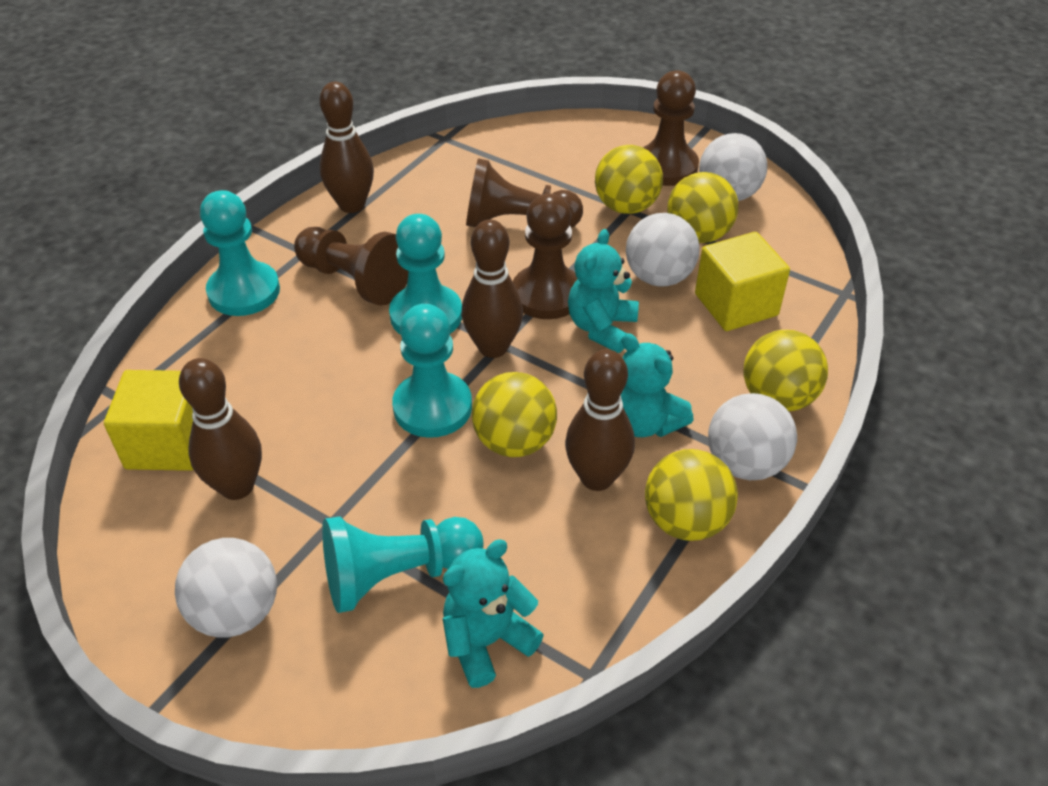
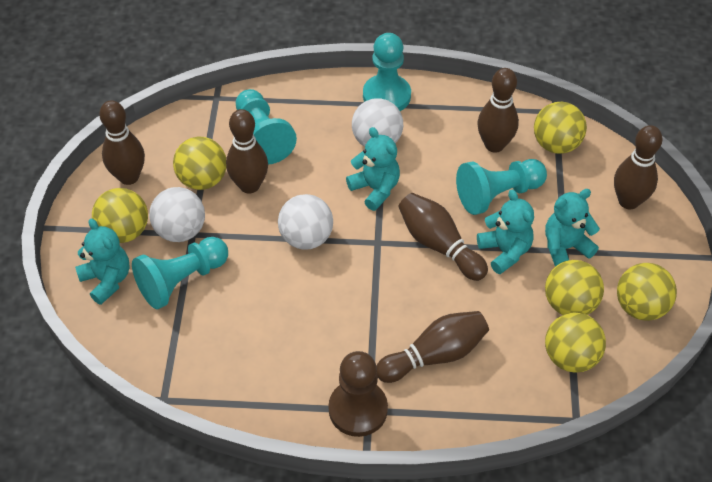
brown bowling pin: 4 -> 6
brown pawn: 4 -> 1
turquoise teddy bear: 3 -> 4
white ball: 4 -> 3
yellow ball: 5 -> 6
yellow cube: 2 -> 0

